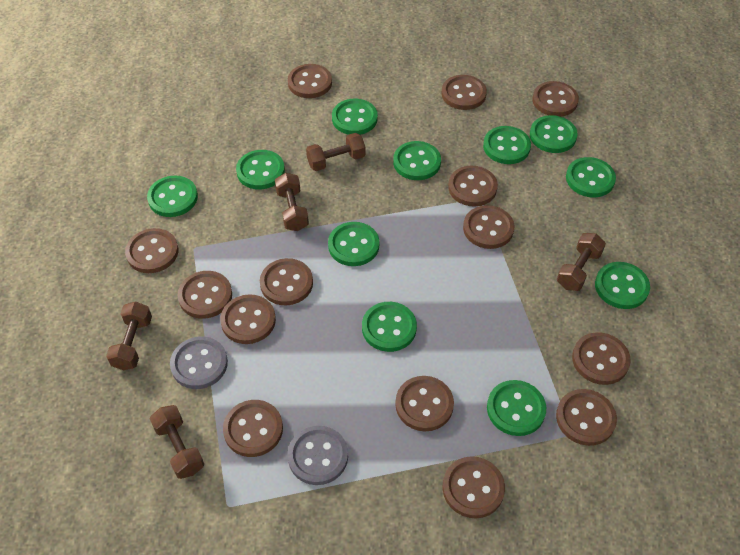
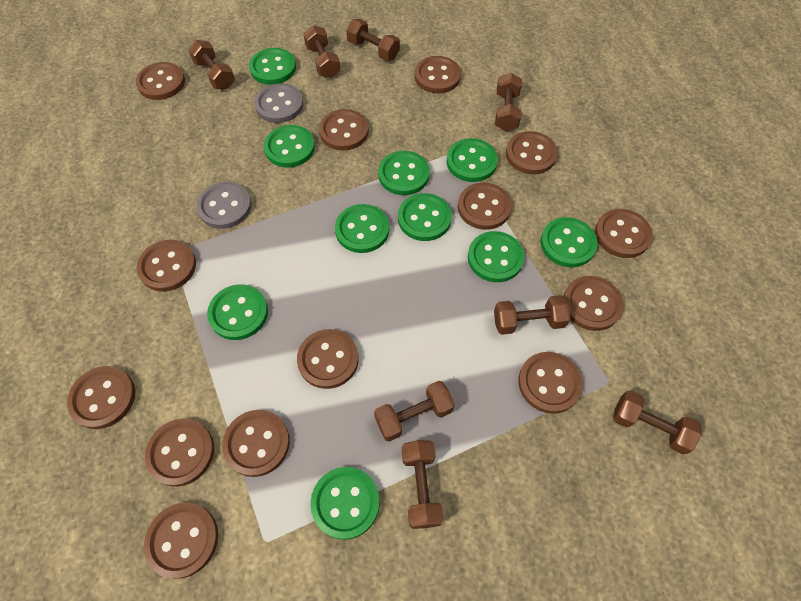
brown dumbbell: 5 -> 8
green button: 11 -> 10

